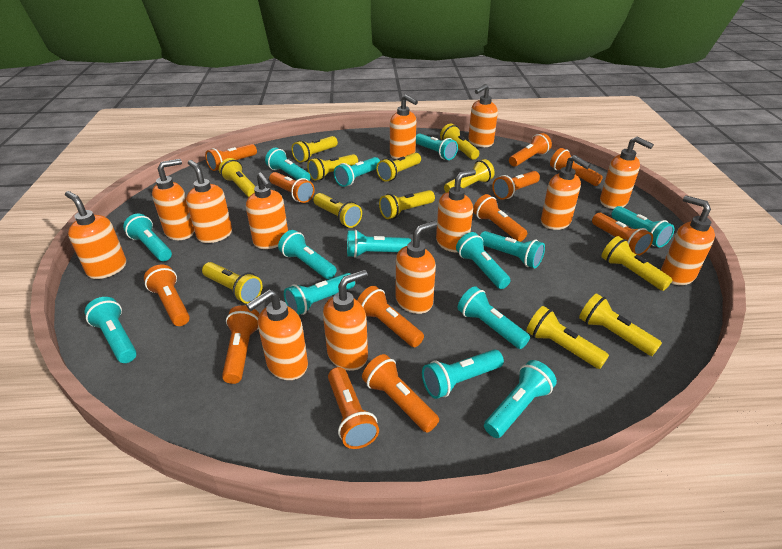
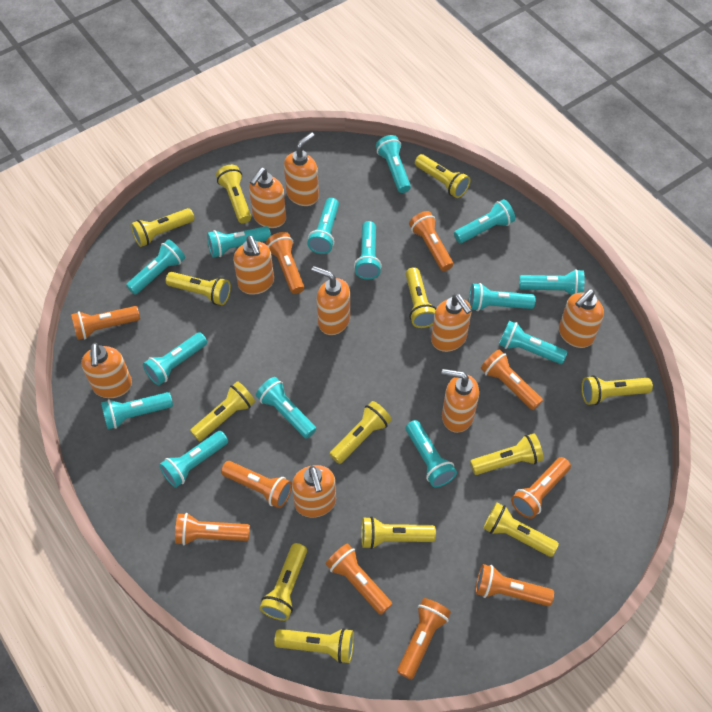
orange flashlight: 12 -> 10
orange soap dispenser: 13 -> 9
yellow flashlight: 12 -> 13

